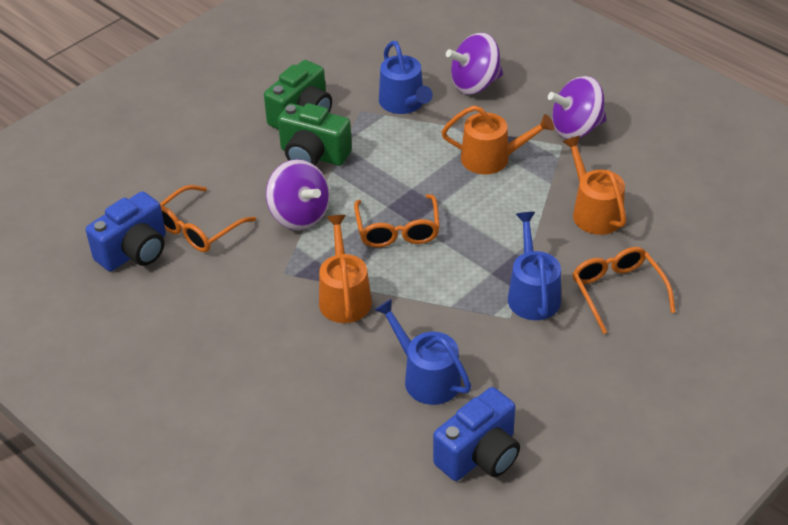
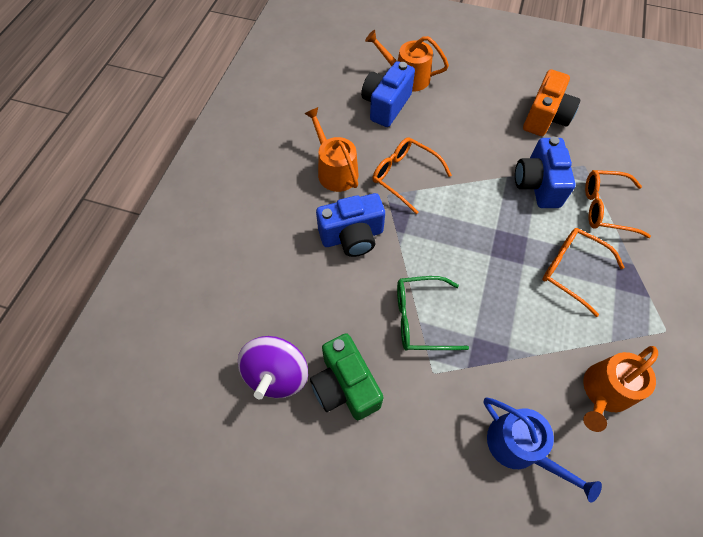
blue camera: 2 -> 3
blue watering can: 3 -> 1
green camera: 2 -> 1
green glasses: 0 -> 1
orange camera: 0 -> 1
purple spinning top: 3 -> 1

